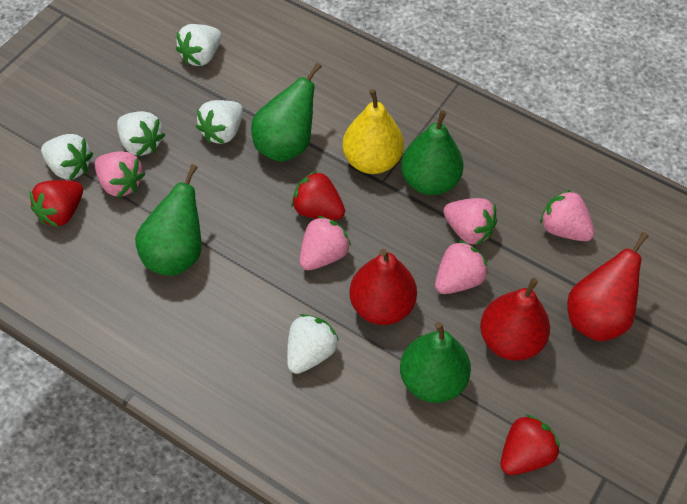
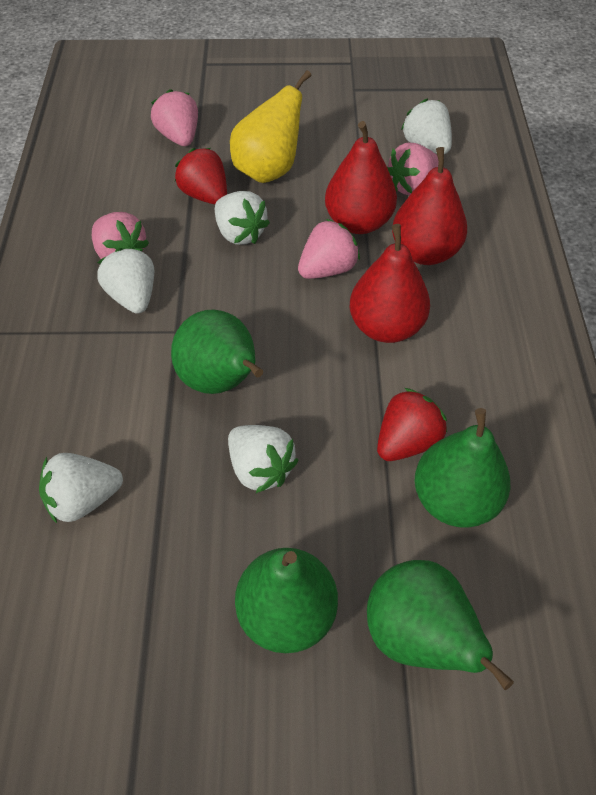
pink strawberry: 5 -> 4
red strawberry: 3 -> 2

